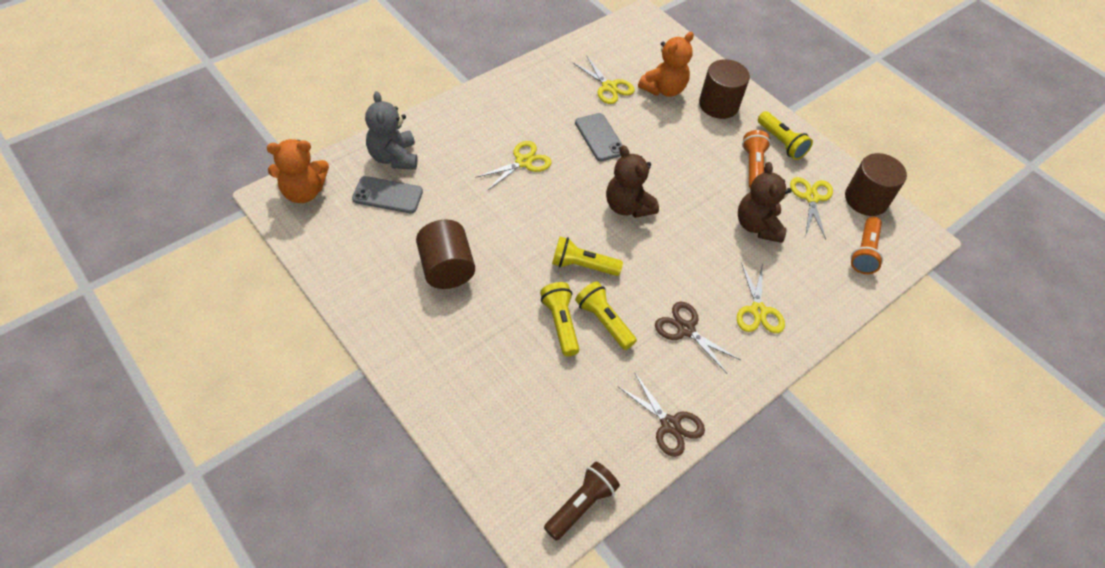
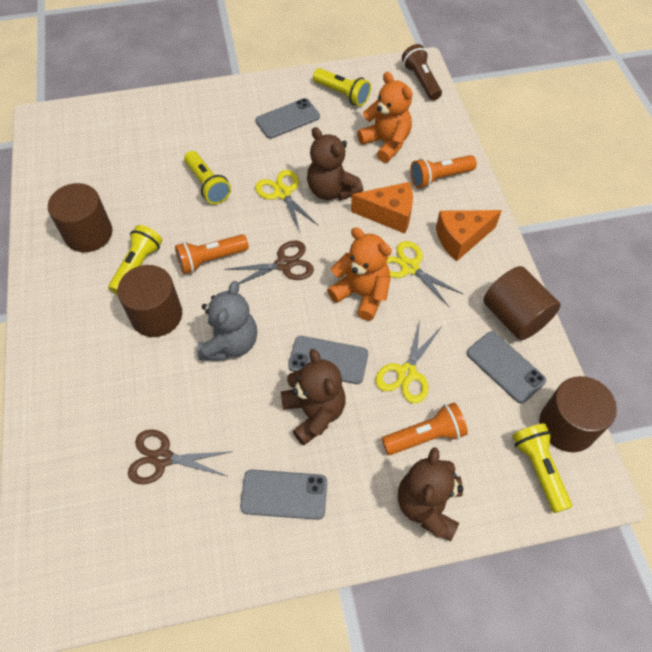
brown cylinder: 3 -> 4
brown teddy bear: 2 -> 3
grey phone: 2 -> 4
orange cheese: 0 -> 2
orange flashlight: 2 -> 3
yellow scissors: 4 -> 3

